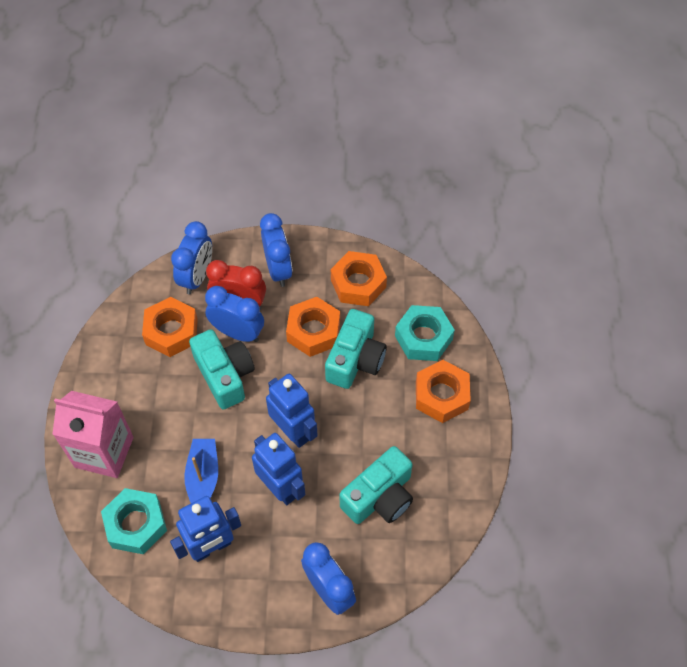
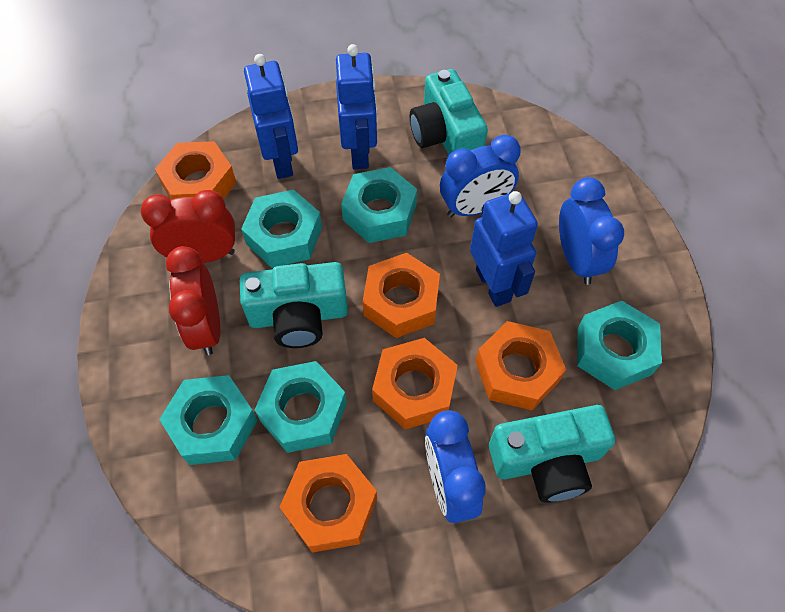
blue boat: 1 -> 0
blue clock: 4 -> 3
orange nut: 4 -> 5
pink carton: 1 -> 0
red clock: 1 -> 2
turquoise nut: 2 -> 5

